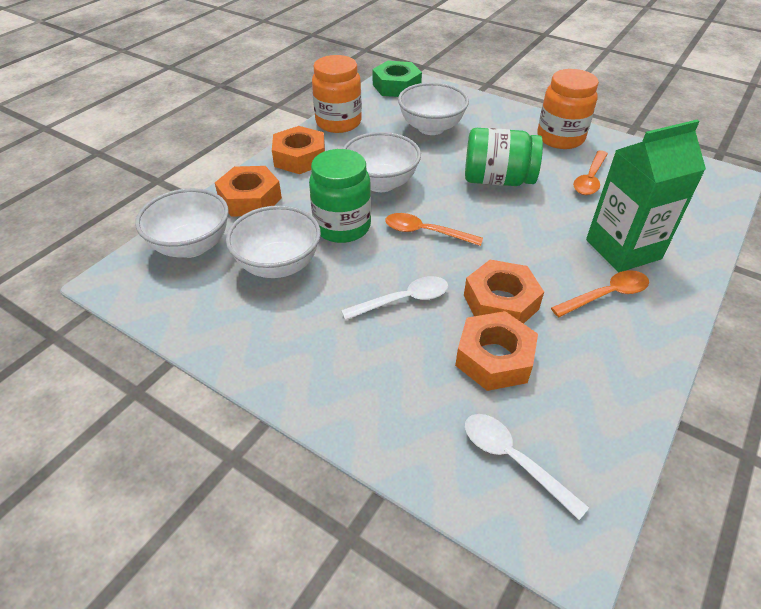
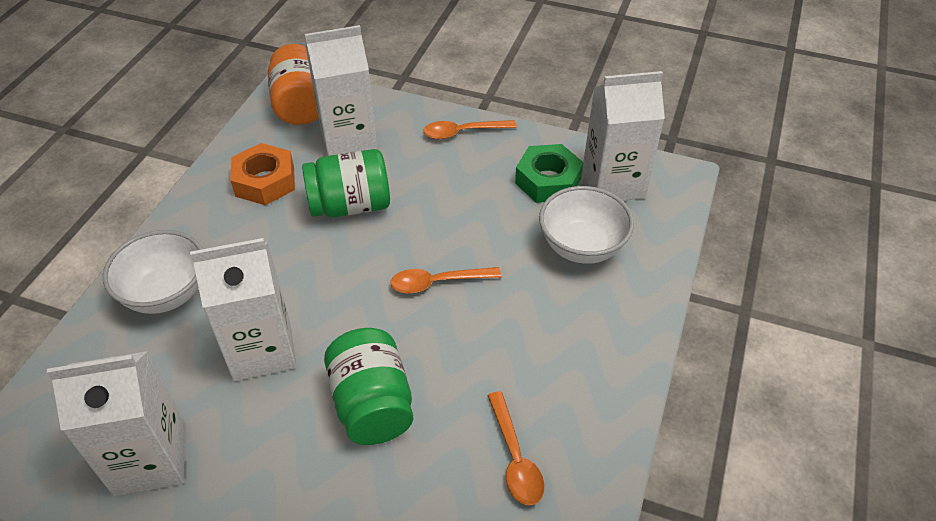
green carton: 1 -> 0
orange jar: 2 -> 1
orange nut: 4 -> 1
white bowl: 4 -> 2
white carton: 0 -> 4
white spoon: 2 -> 0

